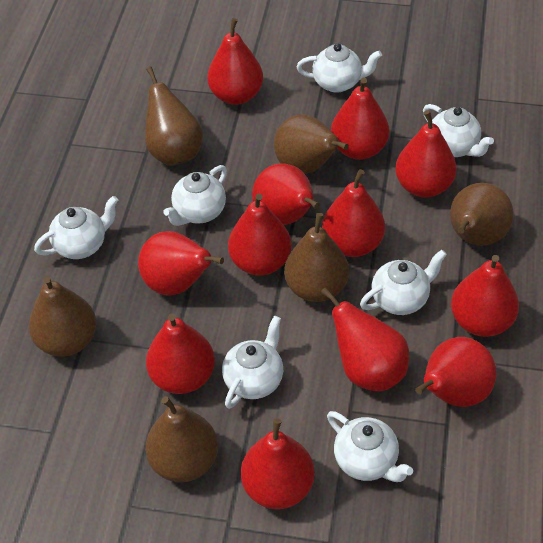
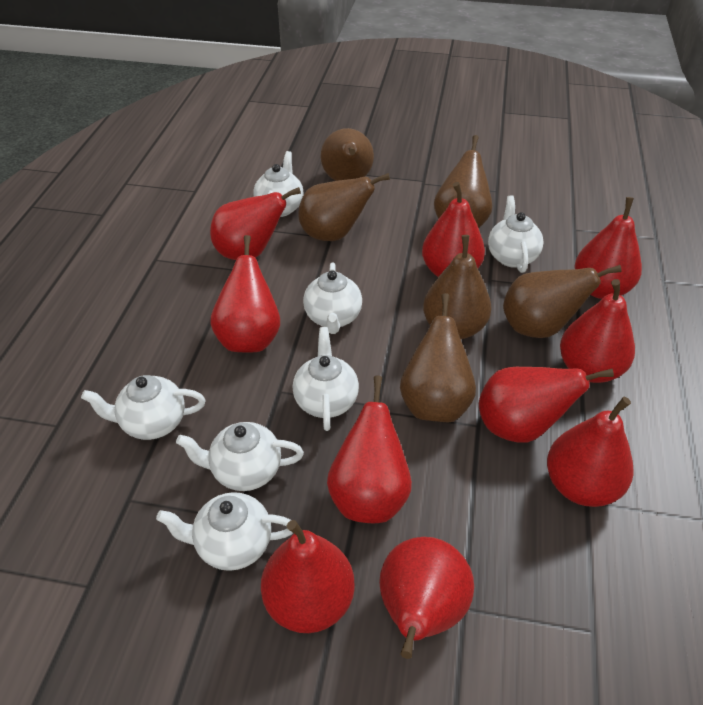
red pear: 12 -> 10

